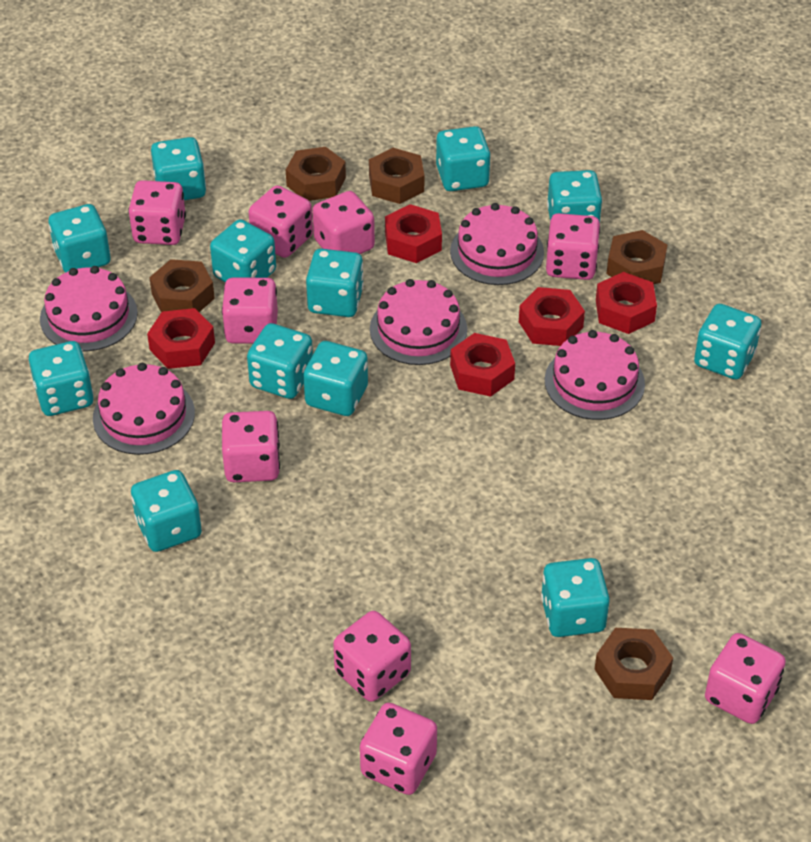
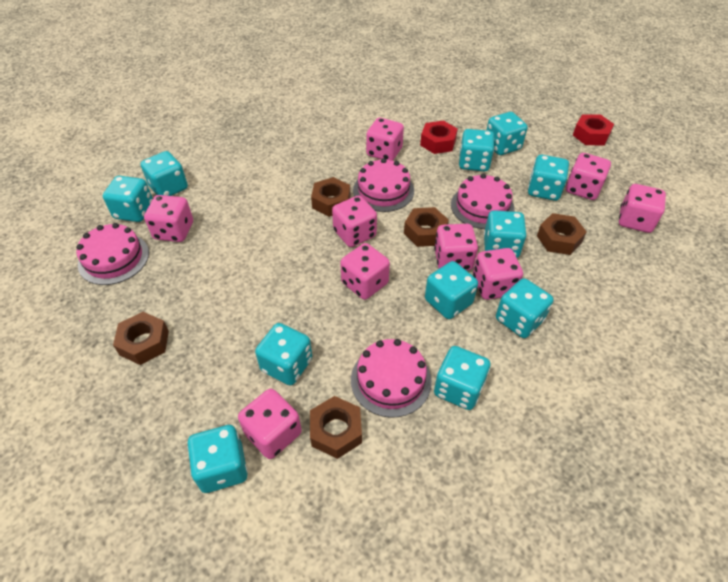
pink cake: 5 -> 4
red nut: 5 -> 2
turquoise dice: 12 -> 11

